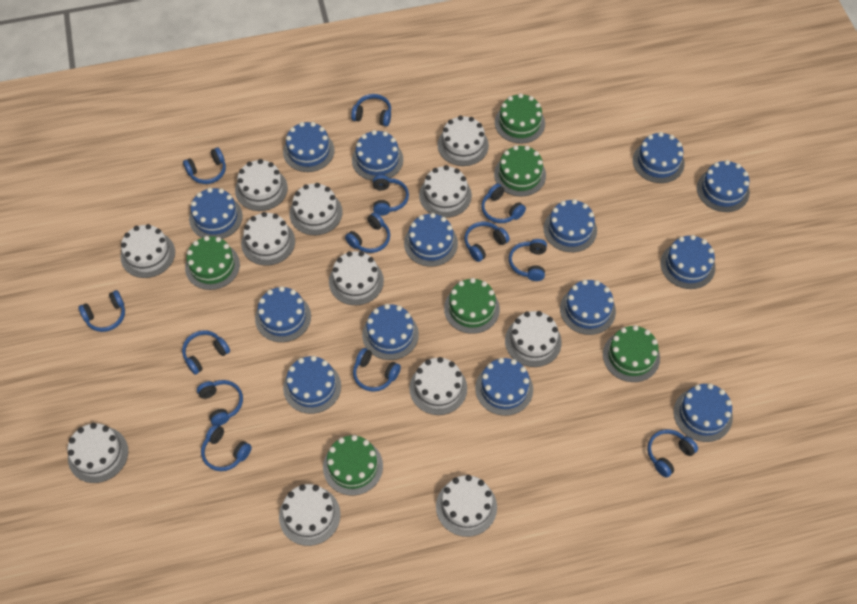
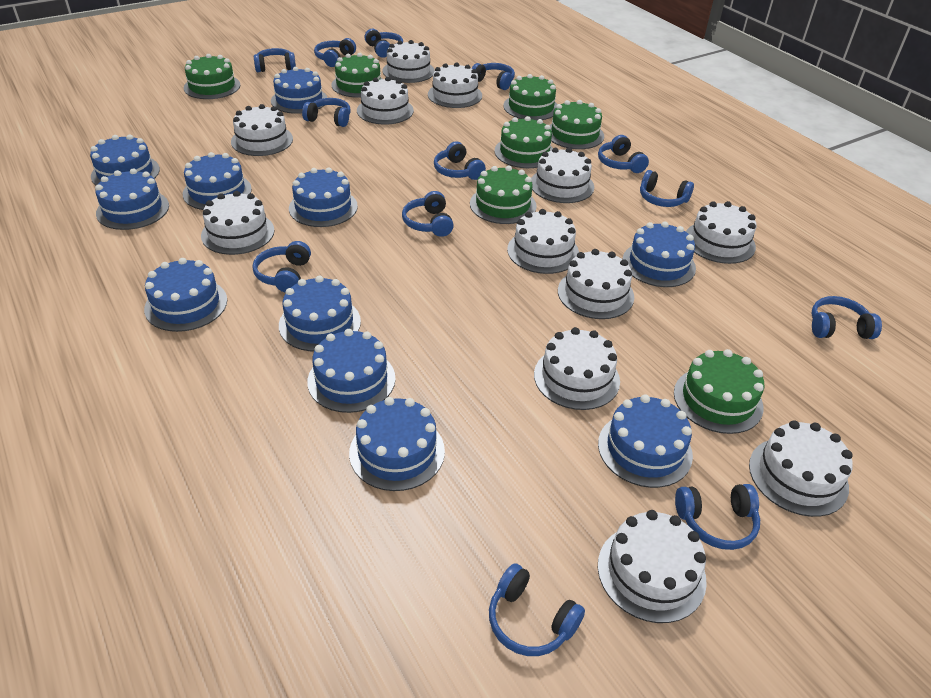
blue cake: 14 -> 11
green cake: 6 -> 7

